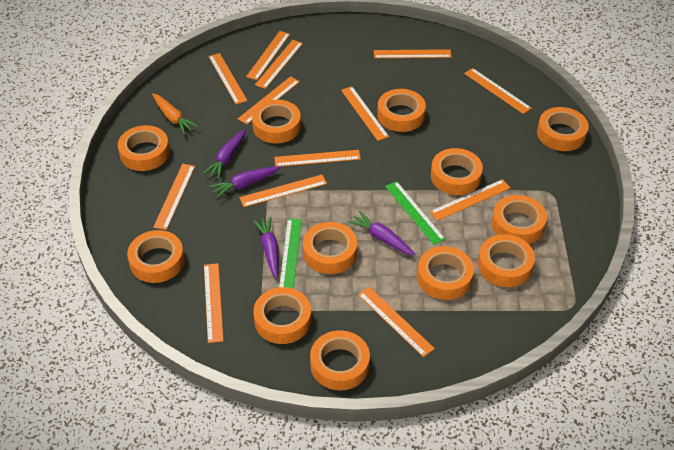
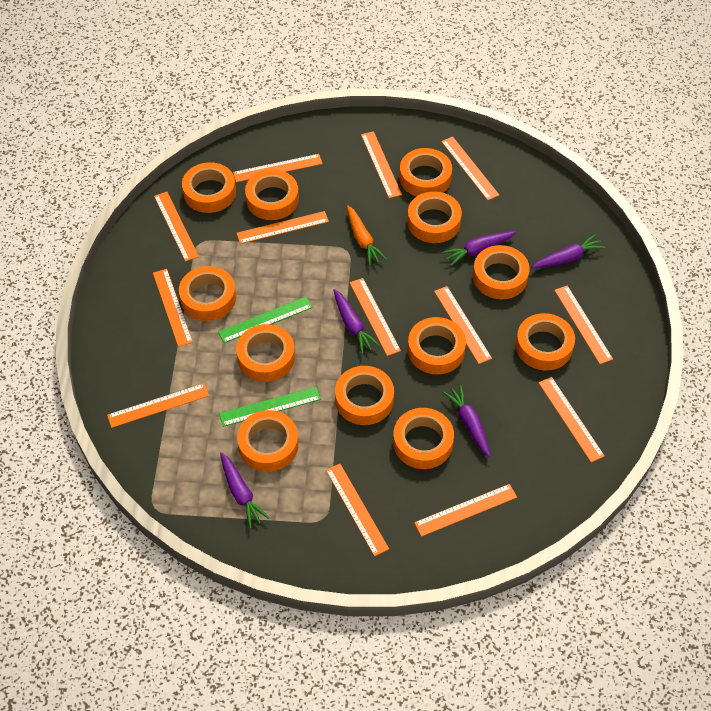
purple carrot: 4 -> 5

